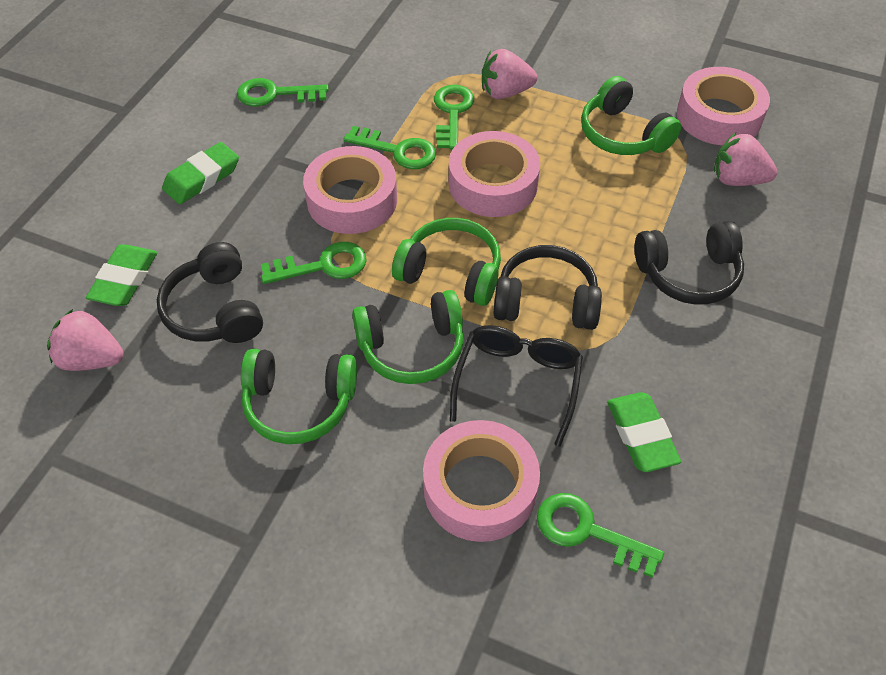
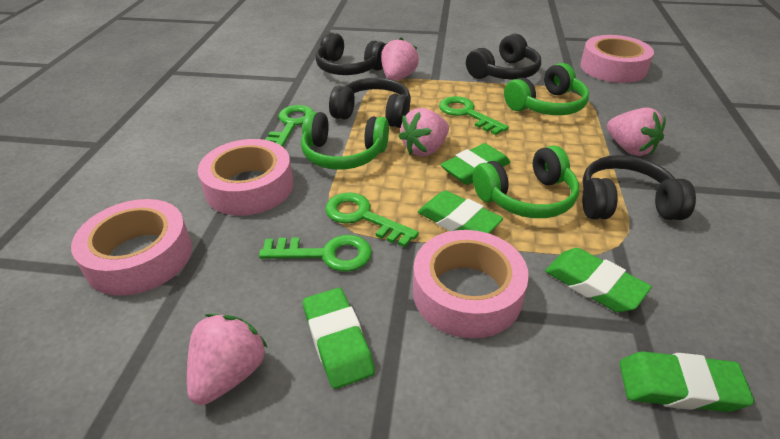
black glasses: 1 -> 0
black headphones: 3 -> 4
green eraser: 3 -> 5
green headphones: 4 -> 3
green key: 5 -> 4
pink strawberry: 3 -> 4

